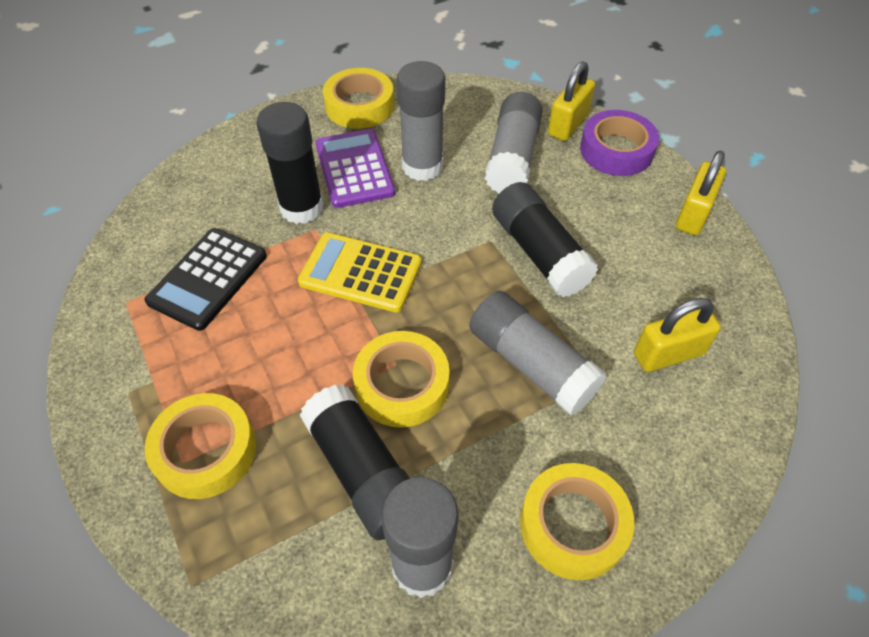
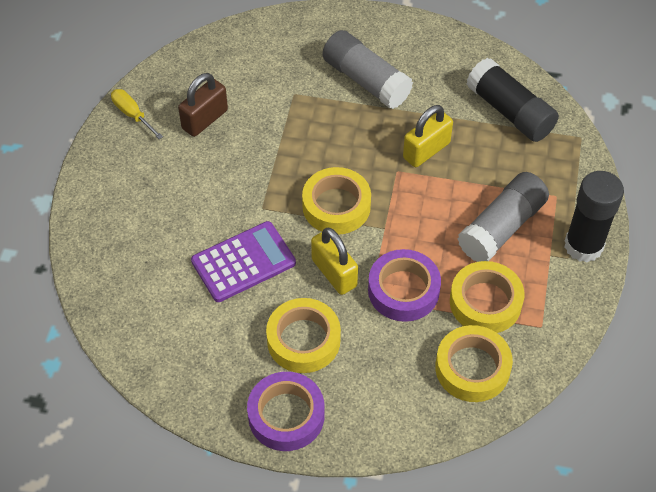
black calculator: 1 -> 0
black glue stick: 3 -> 2
brown padlock: 0 -> 1
grey glue stick: 4 -> 2
purple tape: 1 -> 2
yellow calculator: 1 -> 0
yellow padlock: 3 -> 2
yellow screwdriver: 0 -> 1

